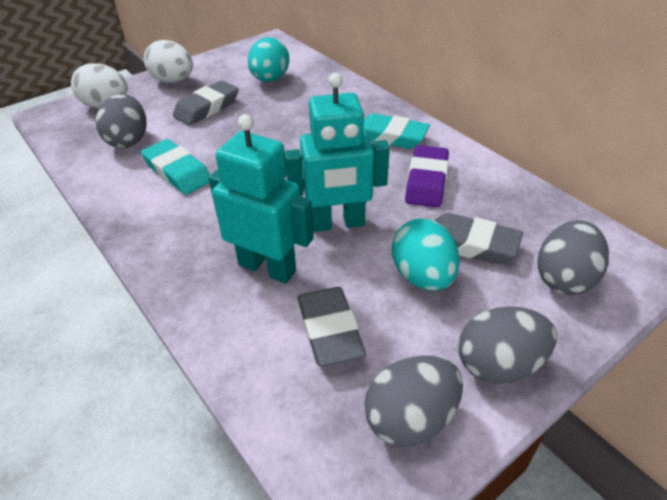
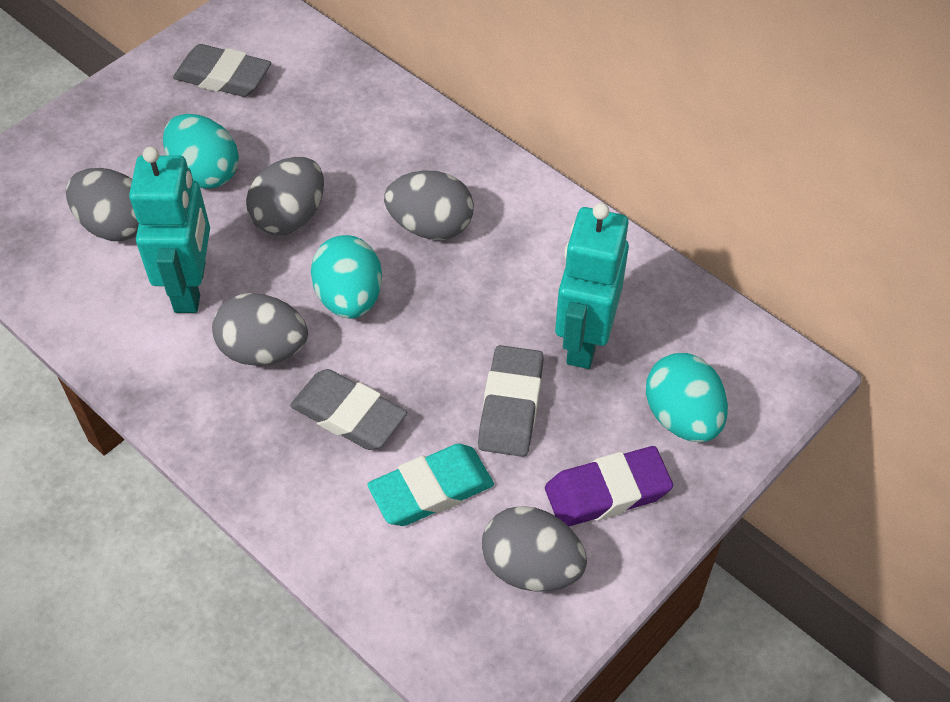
grey egg: 4 -> 5
turquoise egg: 2 -> 3
turquoise eraser: 2 -> 1
white egg: 2 -> 0

